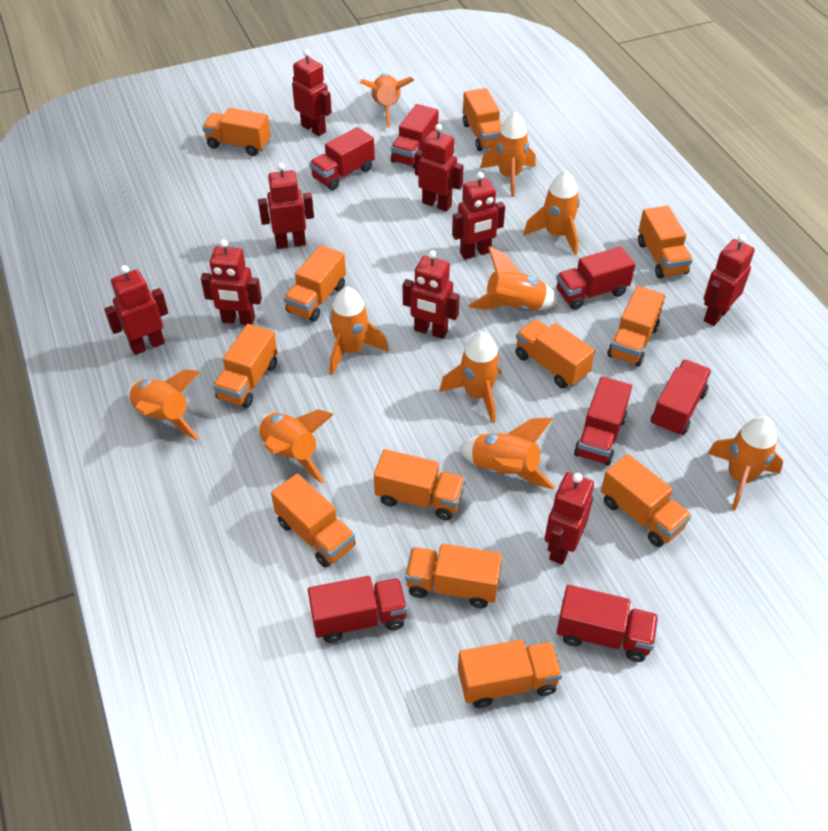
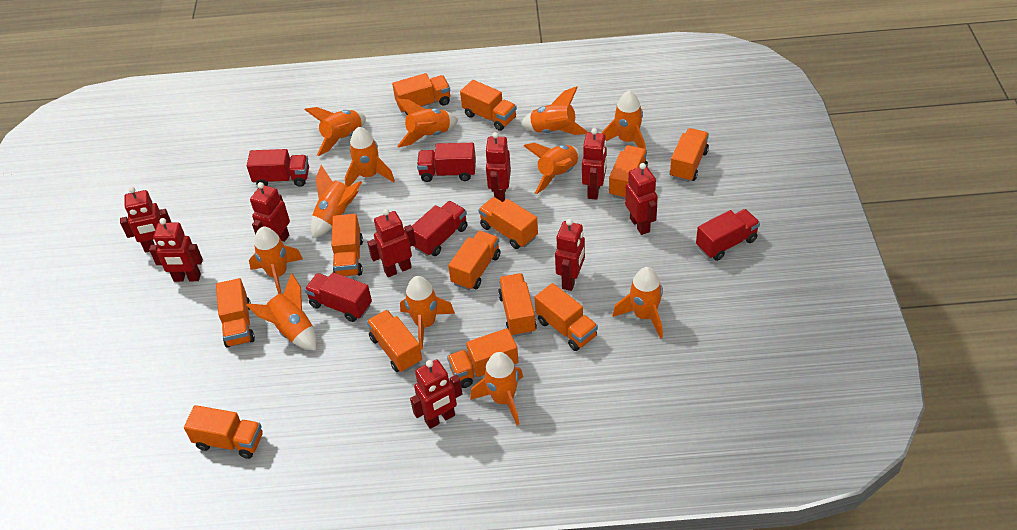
orange rocket: 10 -> 12
orange truck: 12 -> 13
red truck: 7 -> 5

